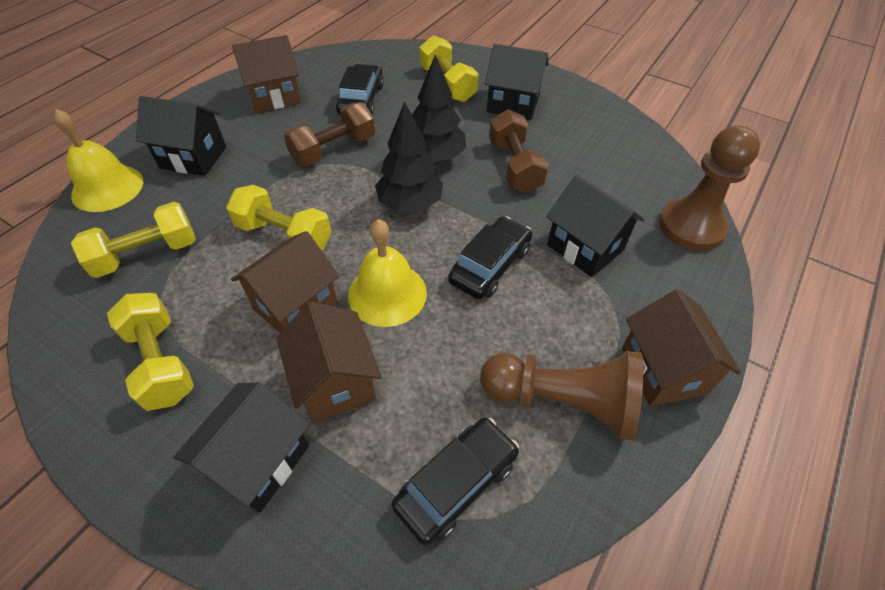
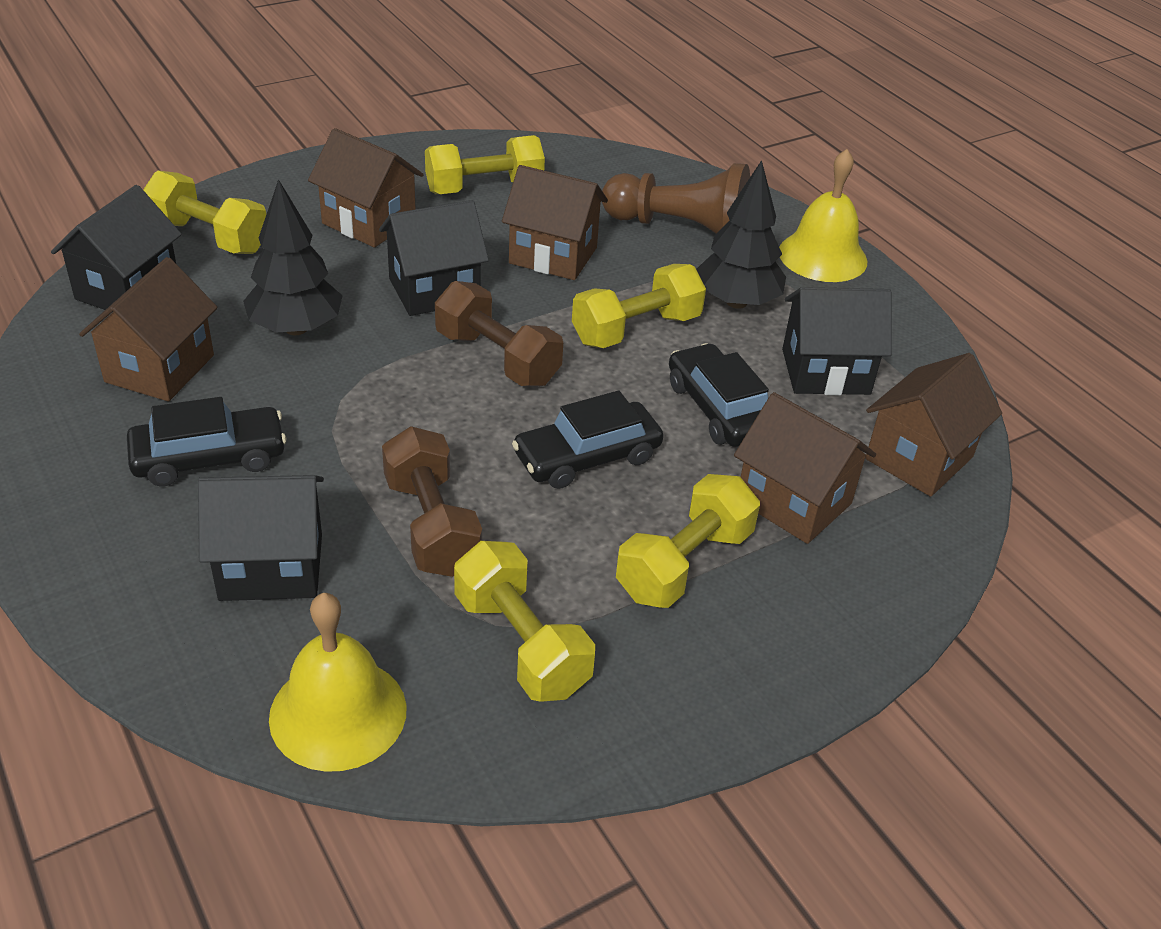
brown house: 4 -> 5
brown pawn: 2 -> 1
yellow dumbbell: 4 -> 5

